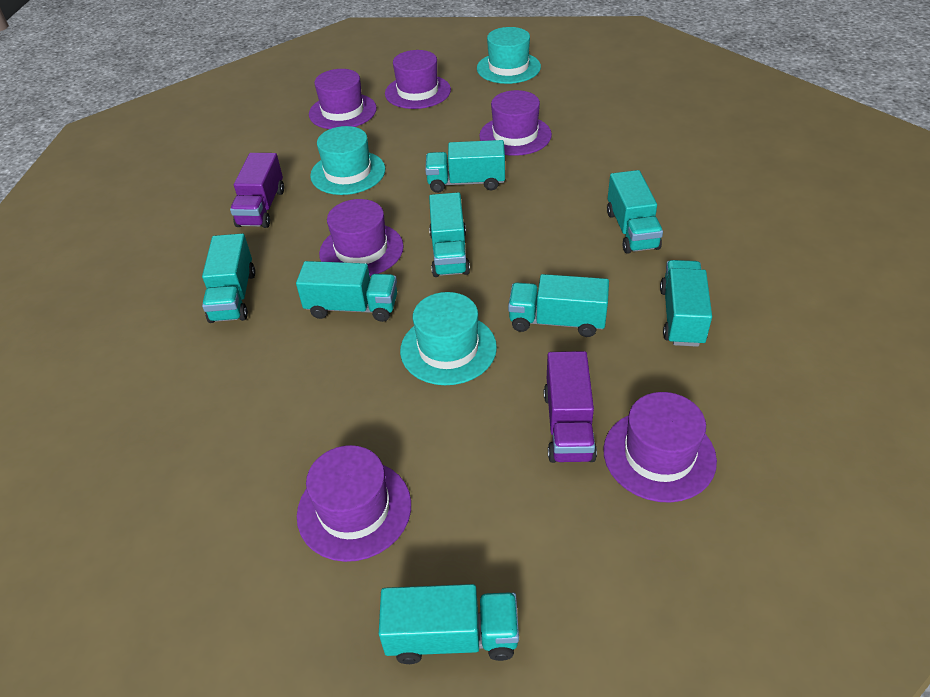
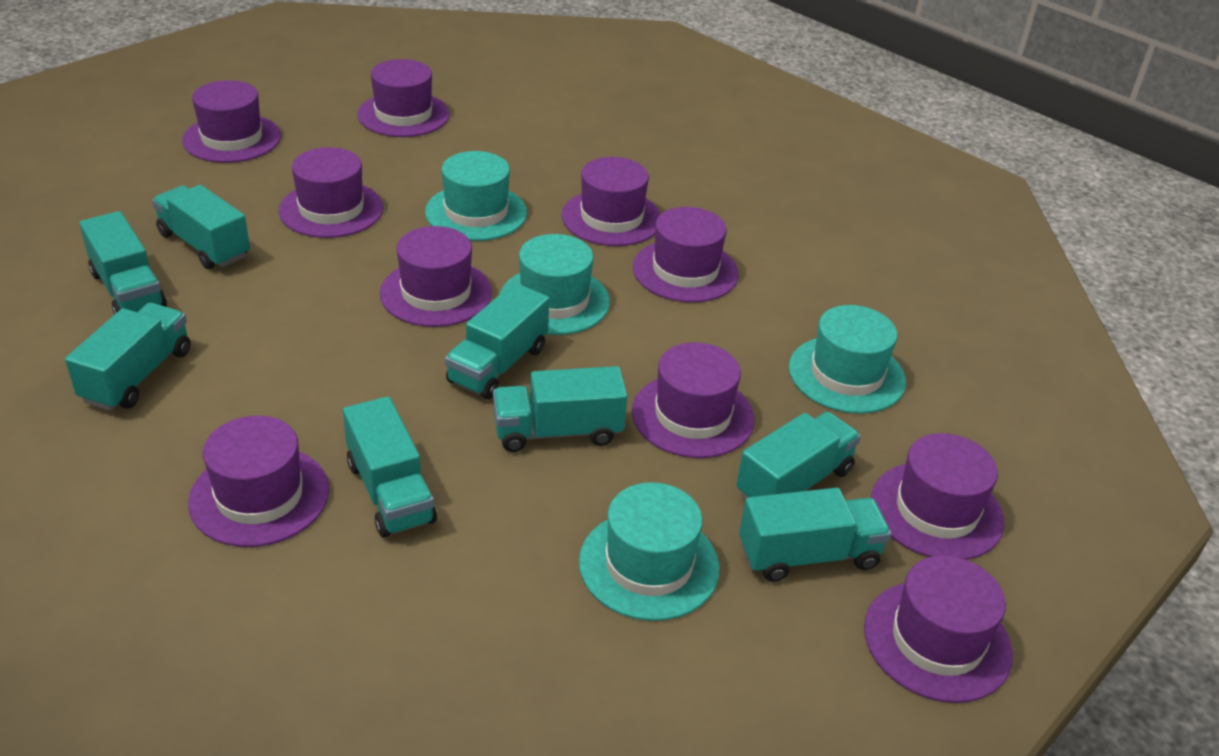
purple hat: 6 -> 10
purple truck: 2 -> 0
turquoise hat: 3 -> 4

